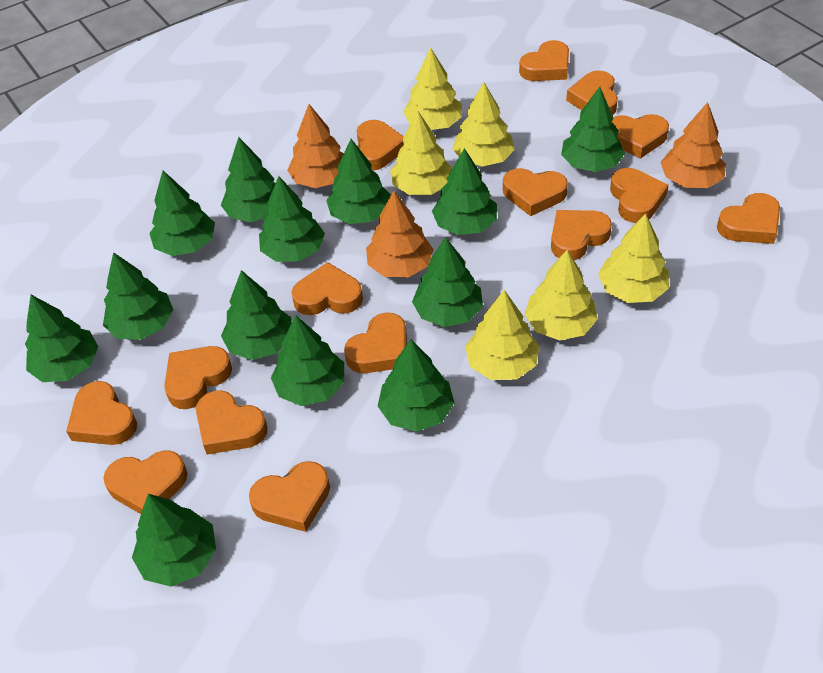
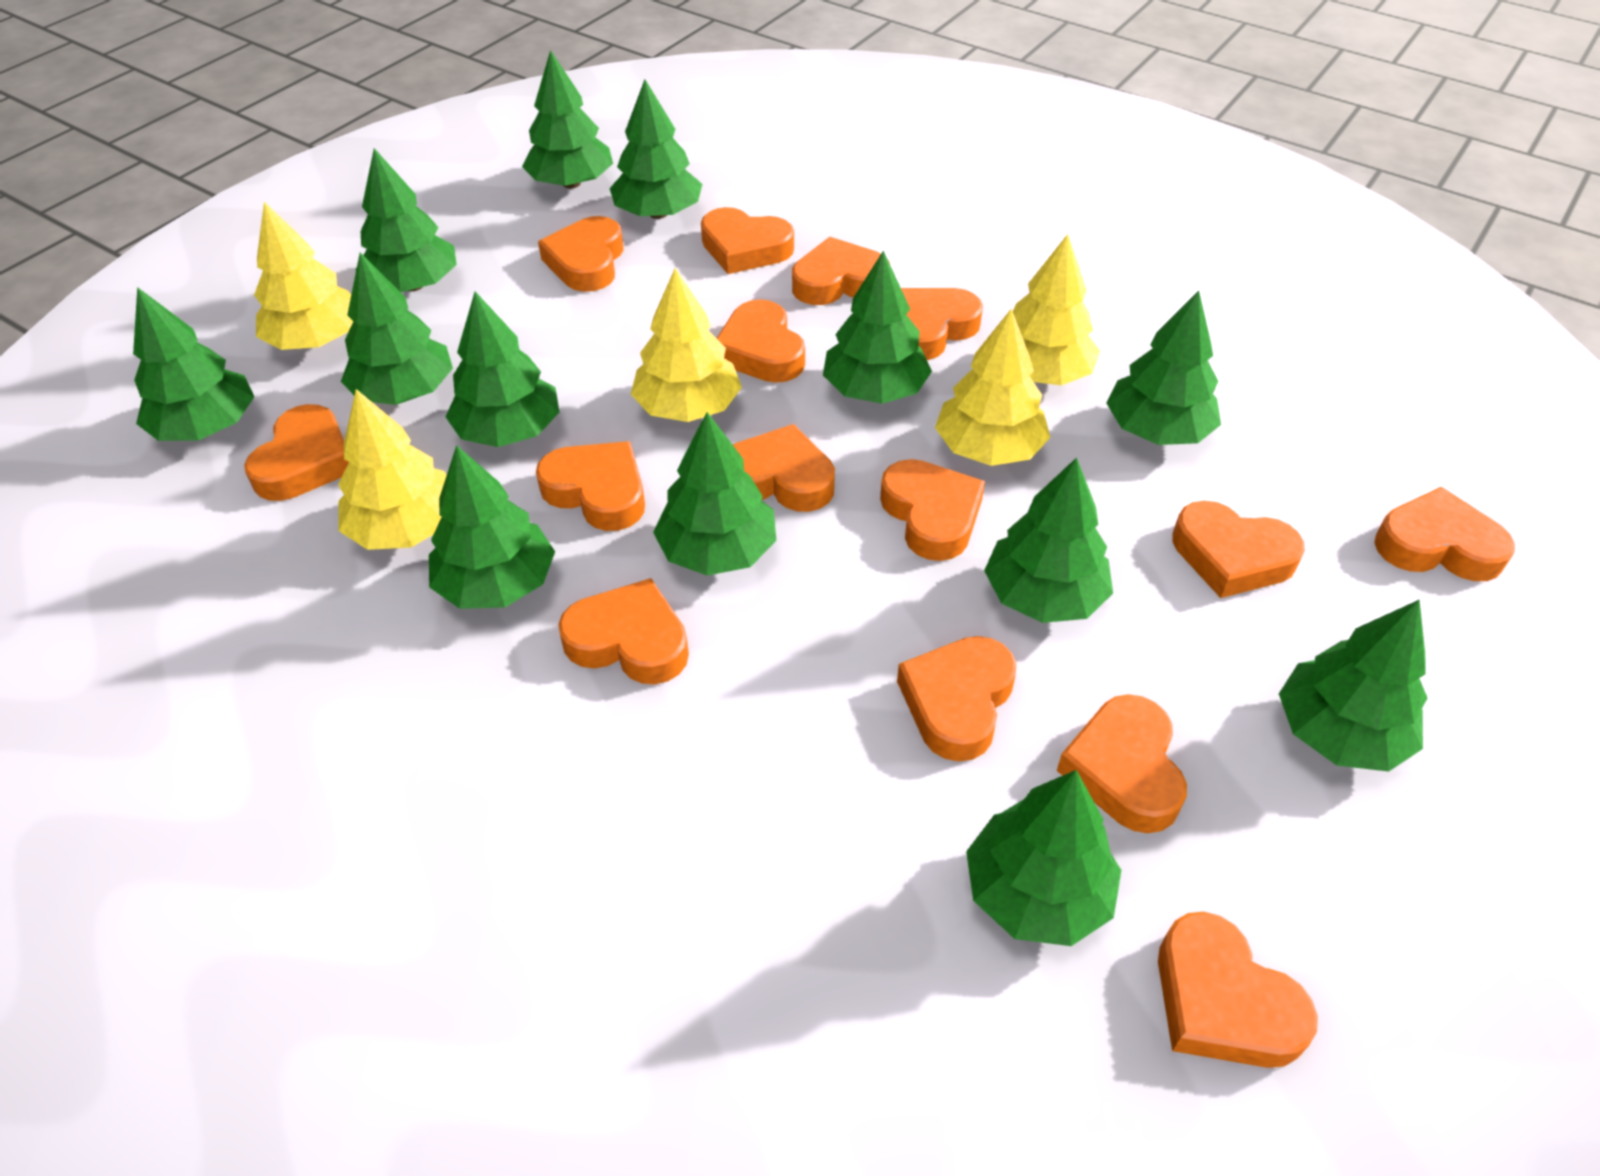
orange tree: 3 -> 0
yellow tree: 6 -> 5

